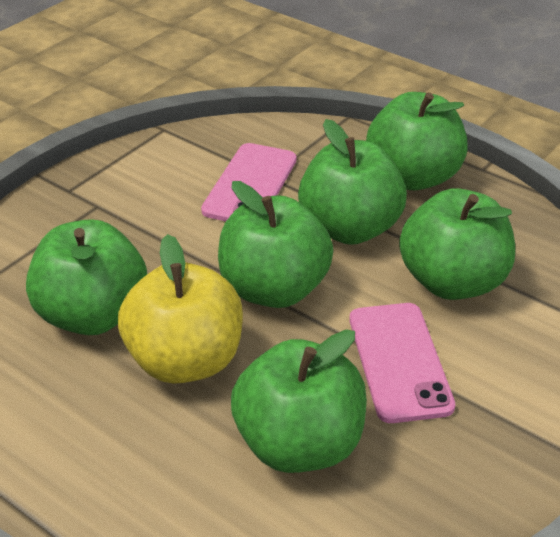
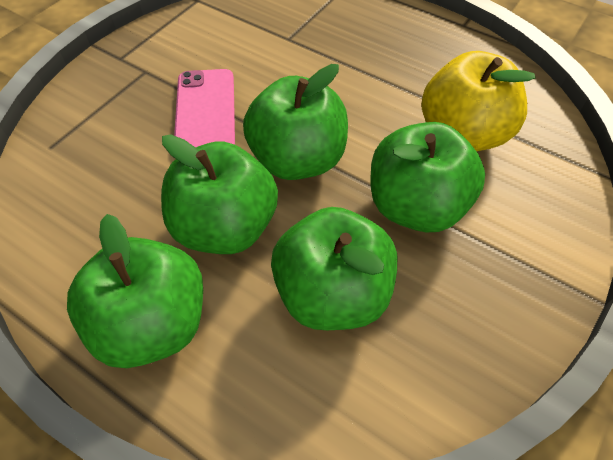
green apple: 6 -> 5
pink phone: 2 -> 1

